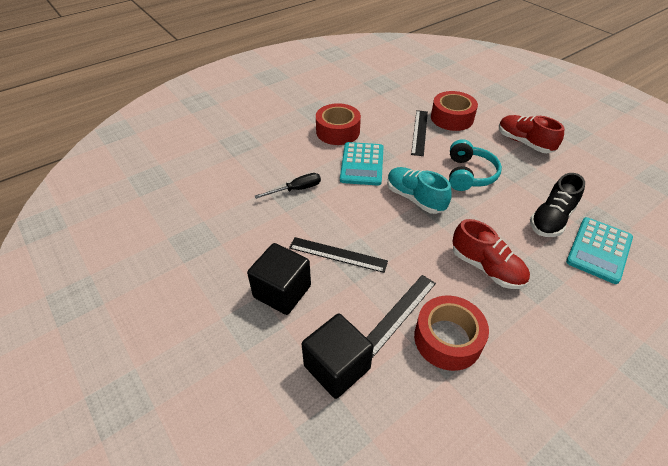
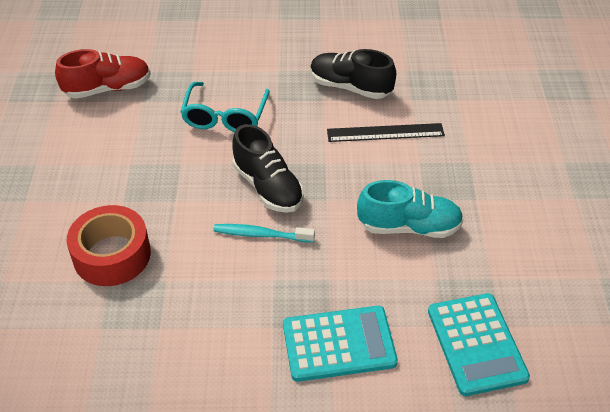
black cube: 2 -> 0
black ruler: 3 -> 1
black screwdriver: 1 -> 0
black shoe: 1 -> 2
red shoe: 2 -> 1
red tape: 3 -> 1
turquoise glasses: 0 -> 1
turquoise headphones: 1 -> 0
turquoise toothbrush: 0 -> 1

